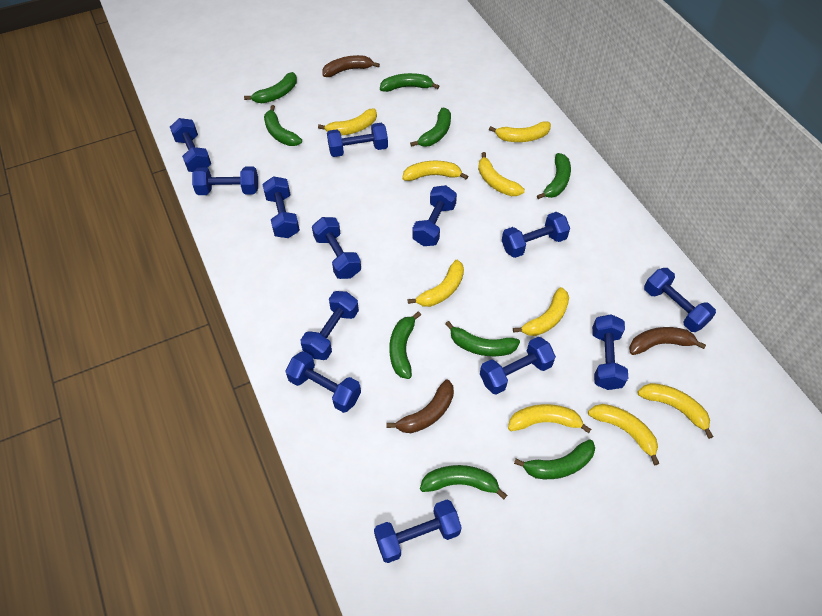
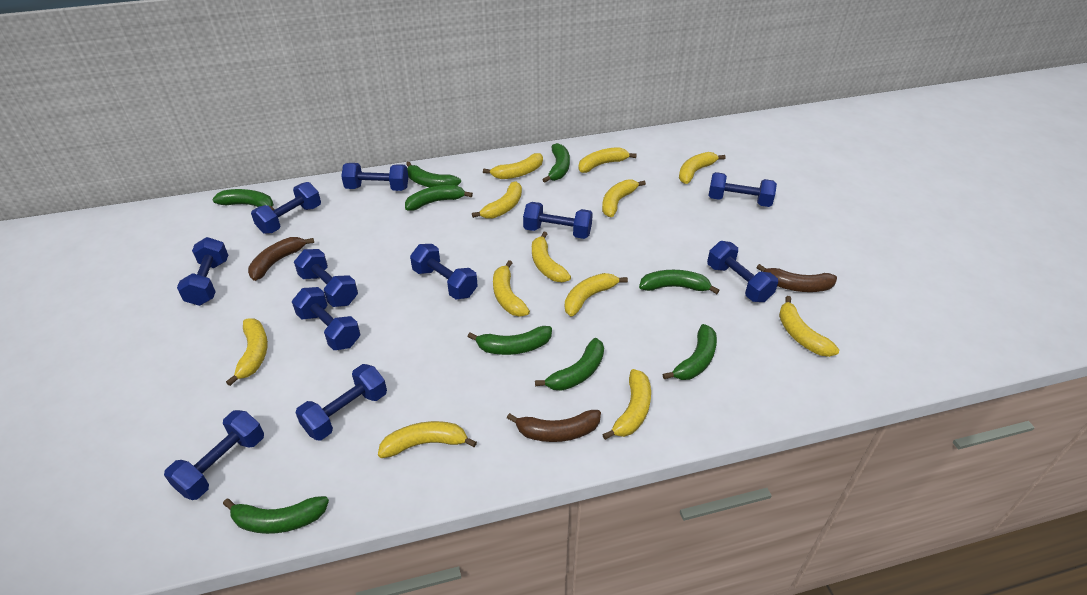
blue dumbbell: 13 -> 11
yellow banana: 9 -> 12

